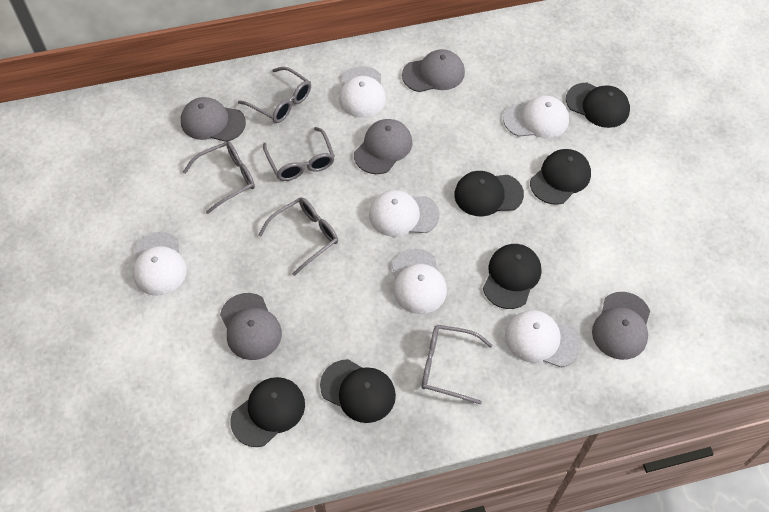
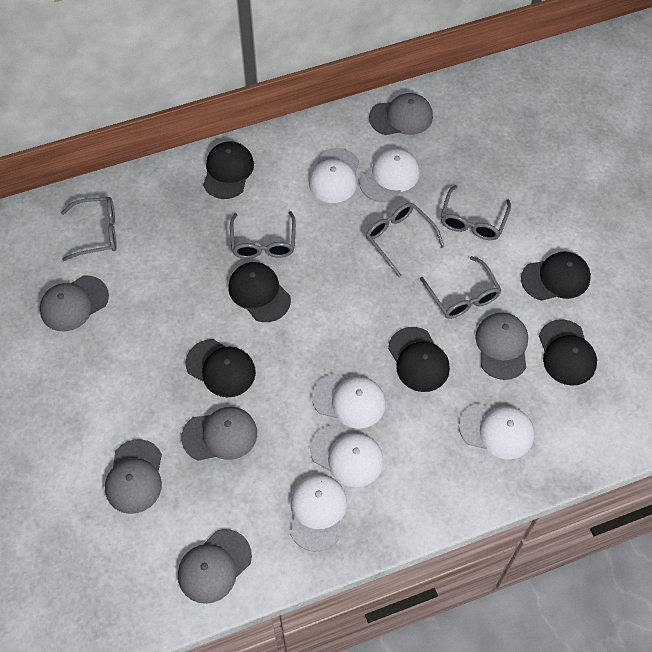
grey cap: 5 -> 6

